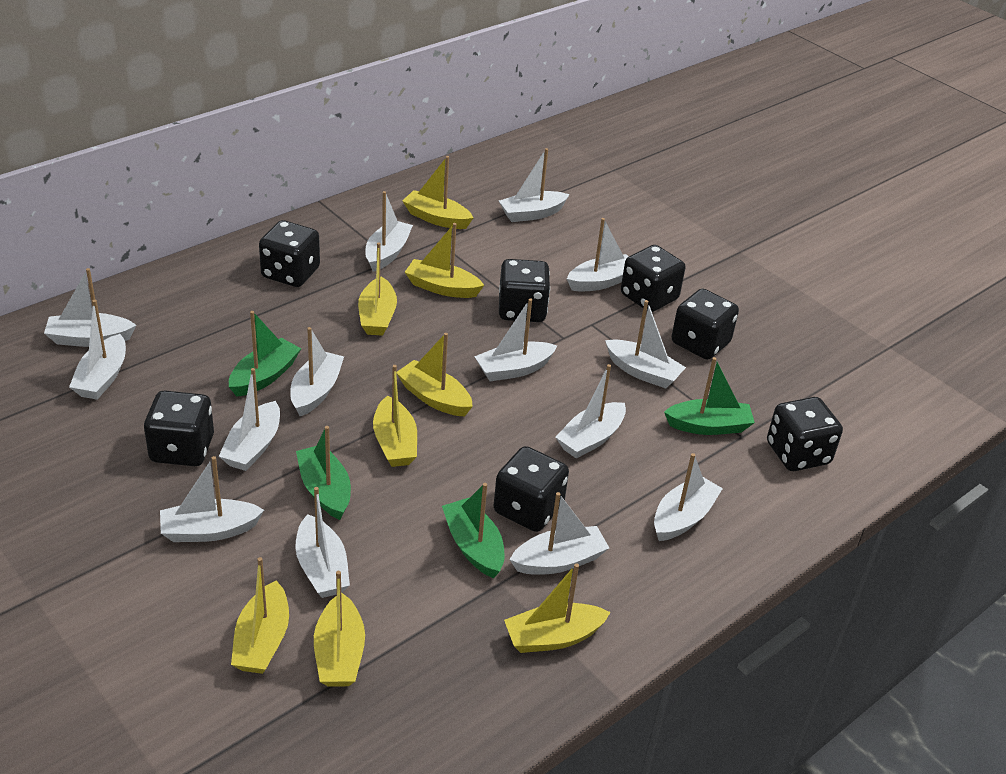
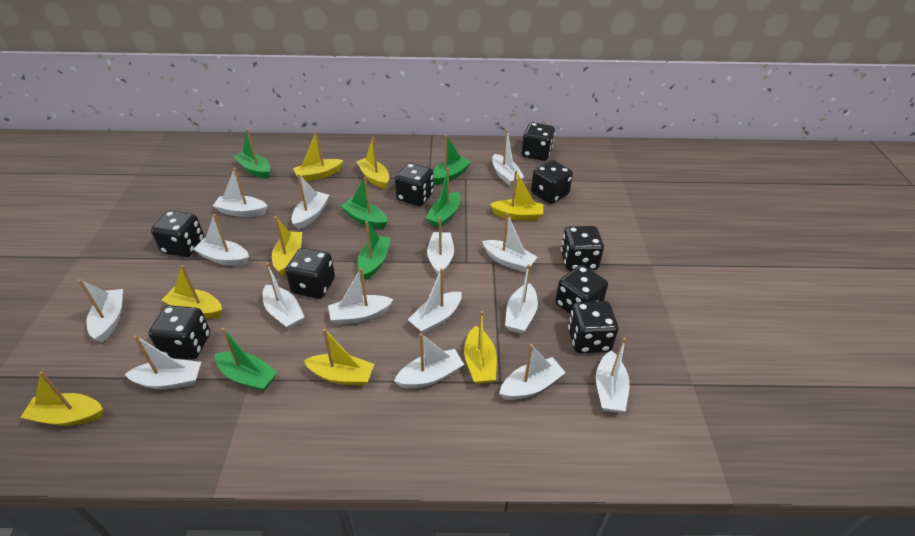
black dice: 7 -> 9
green boat: 4 -> 6
white boat: 14 -> 15

